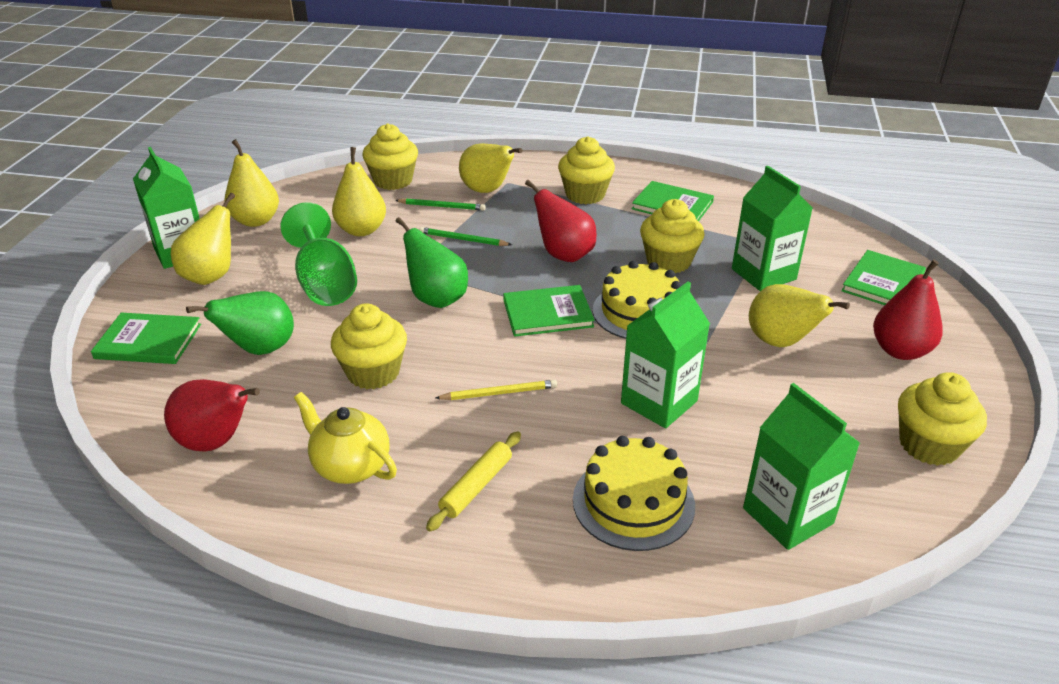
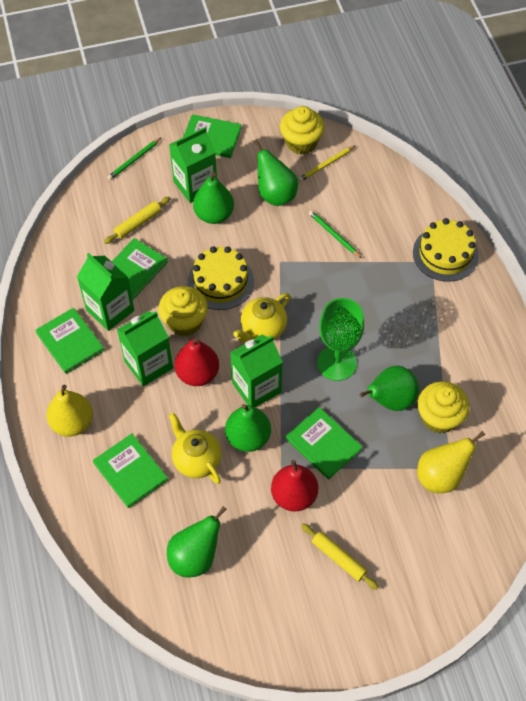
green book: 4 -> 5
green pear: 2 -> 5
red pear: 3 -> 2
yellow cupcake: 5 -> 3
yellow pear: 5 -> 2
yellow rolling pin: 1 -> 2
yellow teapot: 1 -> 2

